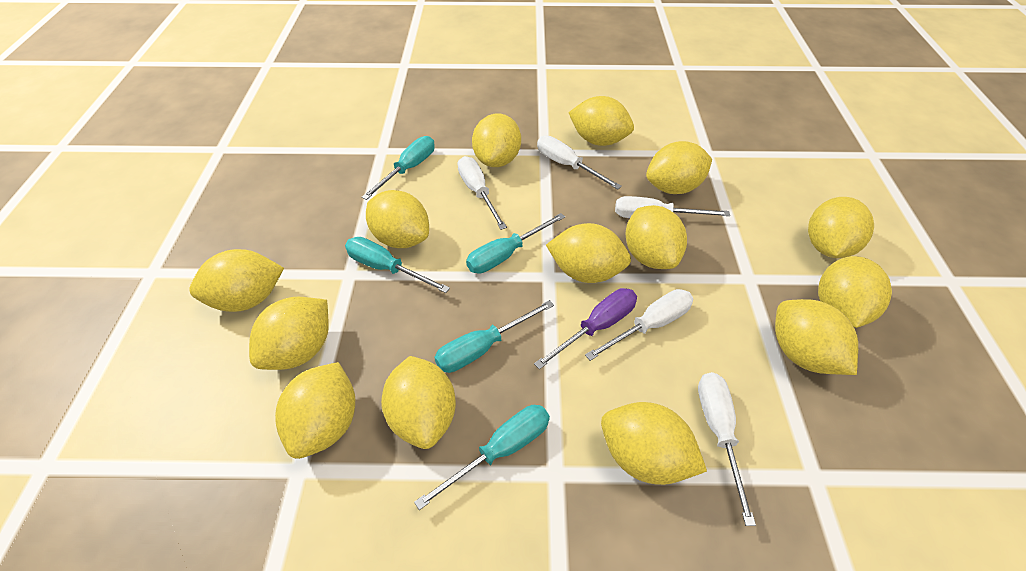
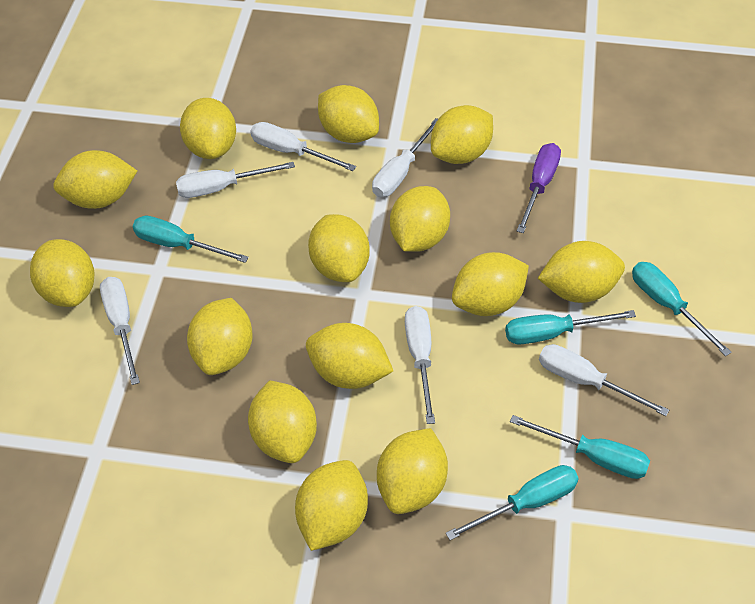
white screwdriver: 5 -> 6

